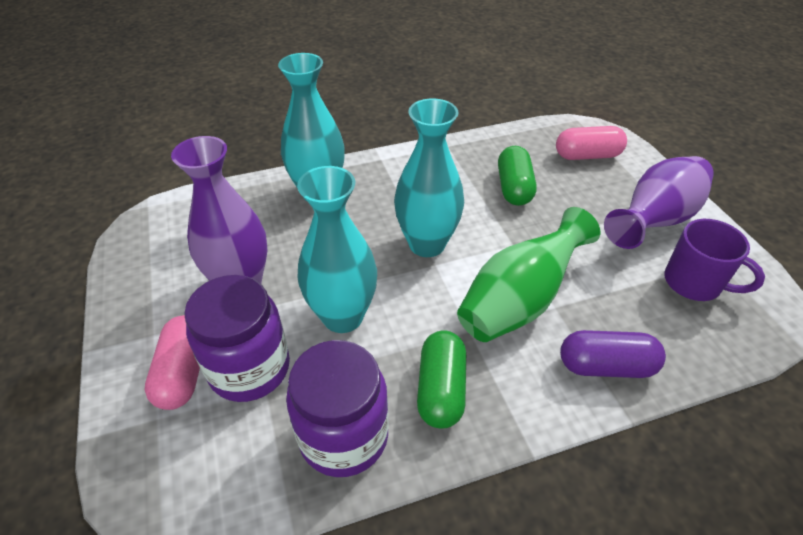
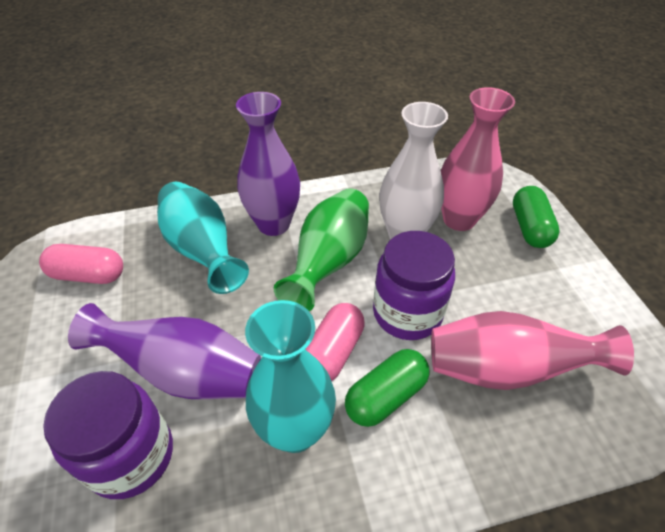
pink vase: 0 -> 2
purple capsule: 1 -> 0
purple mug: 1 -> 0
turquoise vase: 3 -> 2
white vase: 0 -> 1

